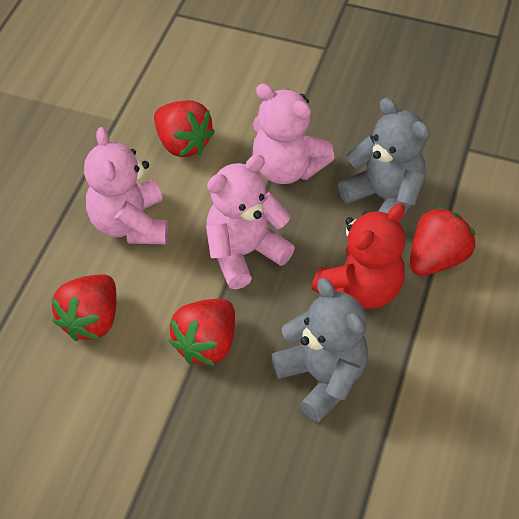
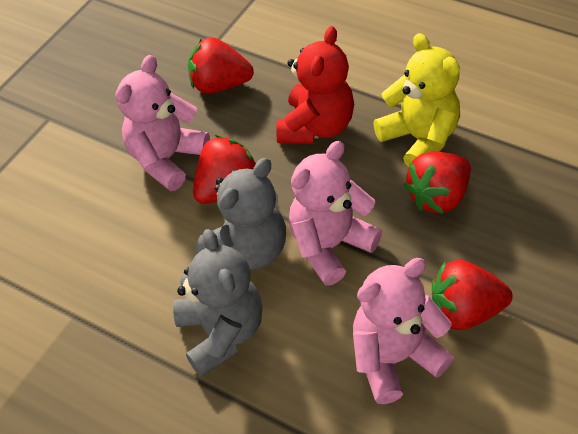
yellow teddy bear: 0 -> 1

